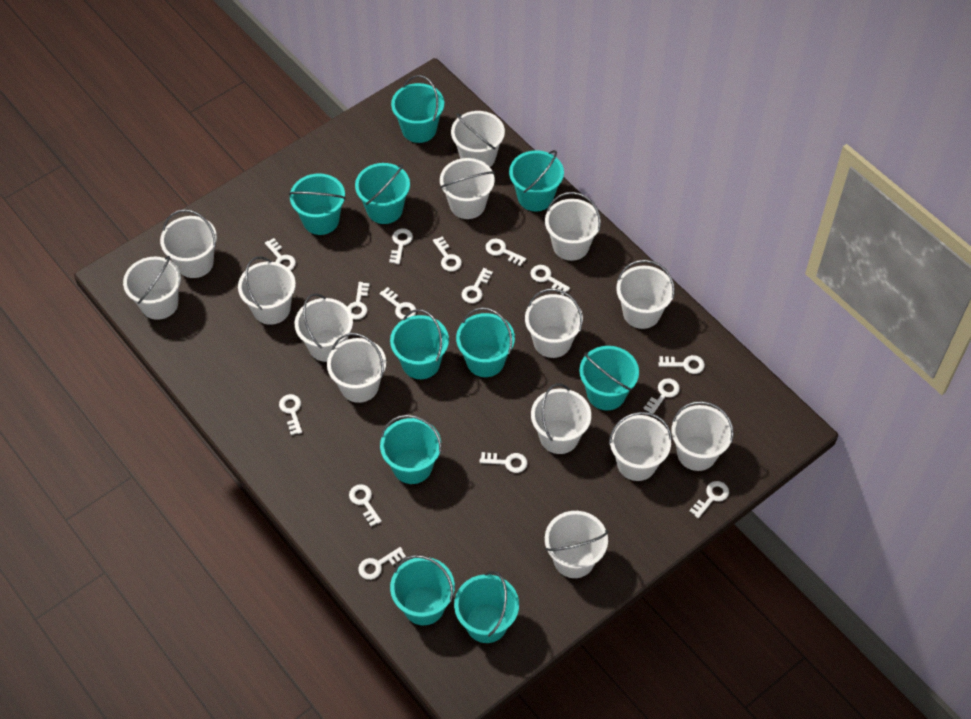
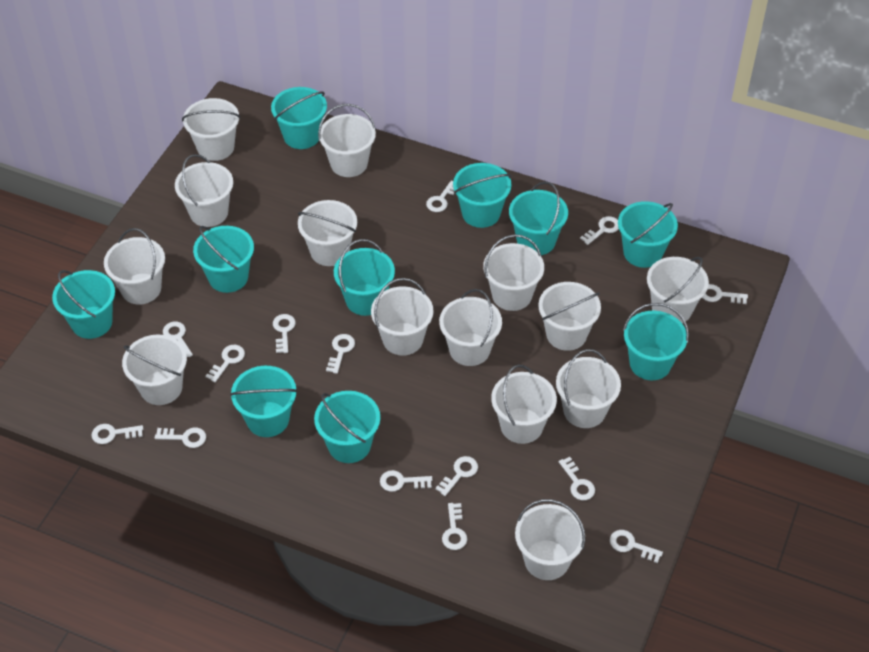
white key: 15 -> 14

